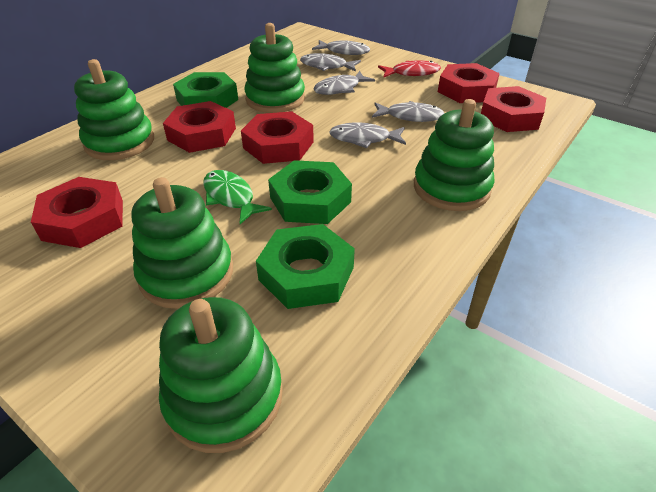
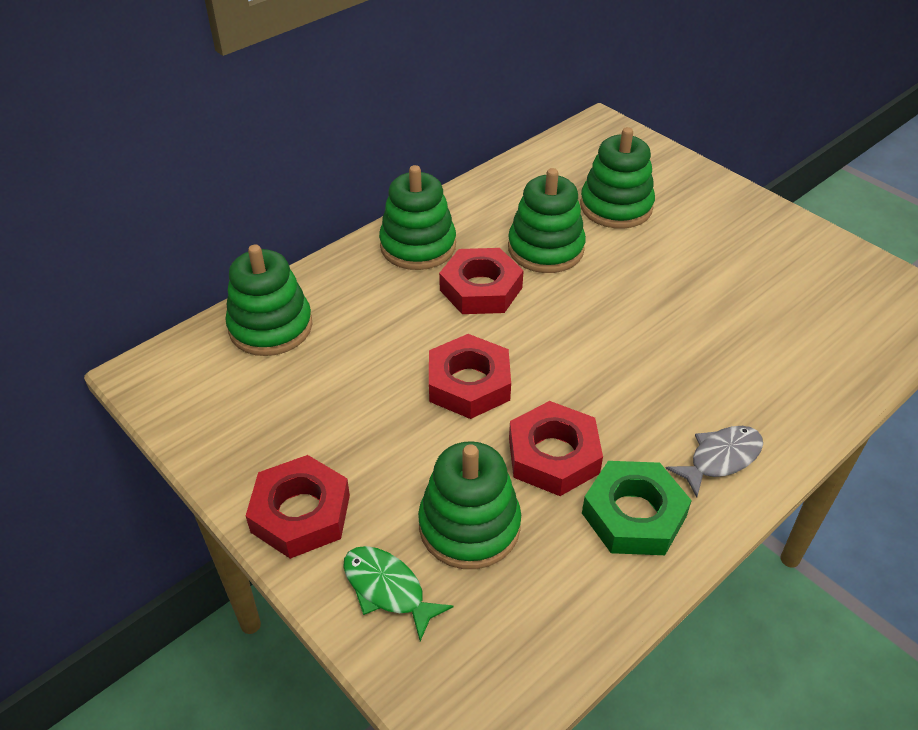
green nut: 3 -> 1
grey fish: 5 -> 1
red fish: 1 -> 0
red nut: 5 -> 4

